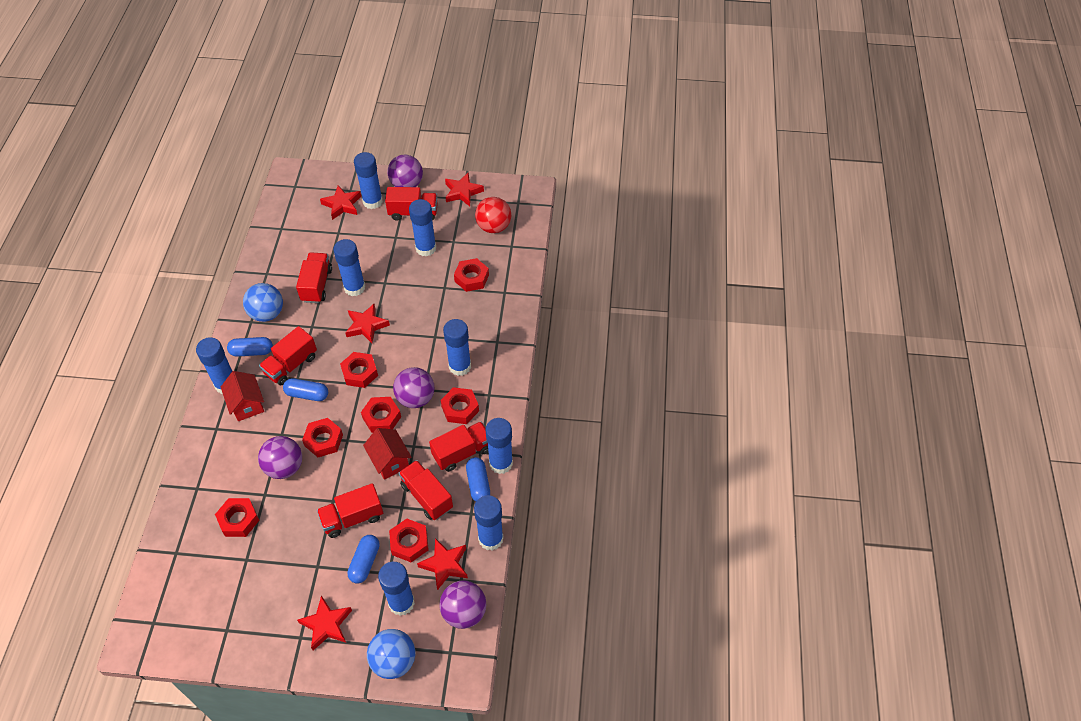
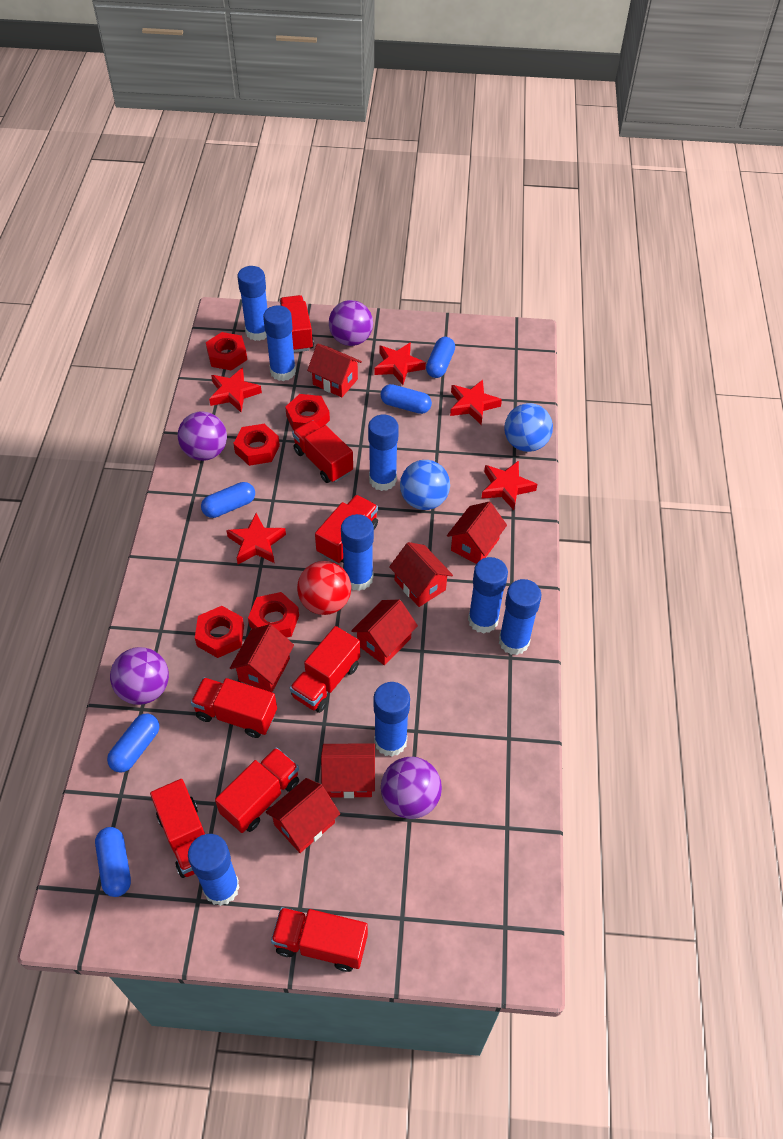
blue capsule: 4 -> 5
red house: 2 -> 7
red nut: 7 -> 5
red truck: 6 -> 8

